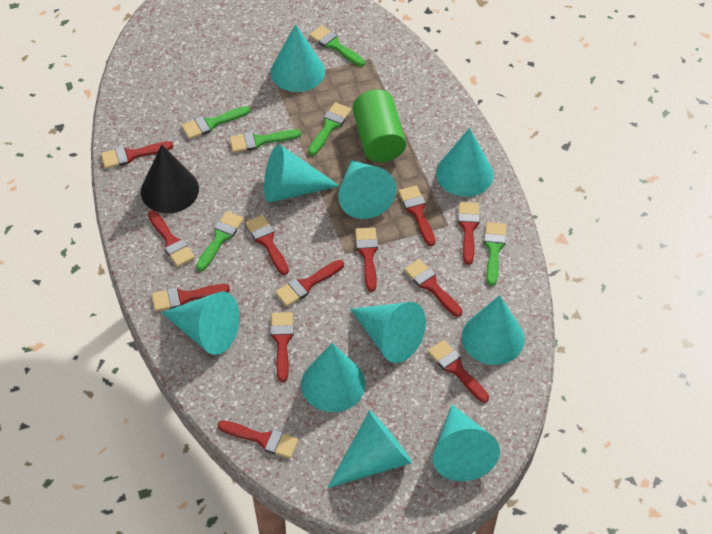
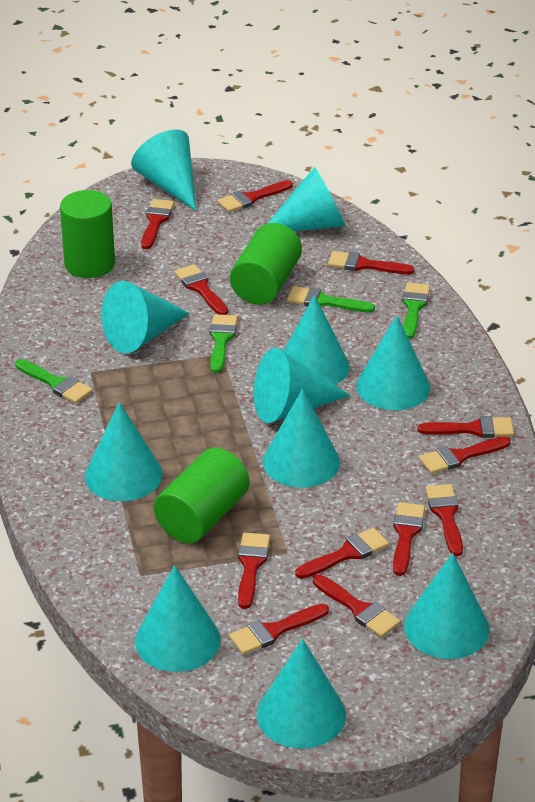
black cone: 1 -> 0
green brush: 6 -> 4
green cylinder: 1 -> 3
turquoise cone: 10 -> 11

